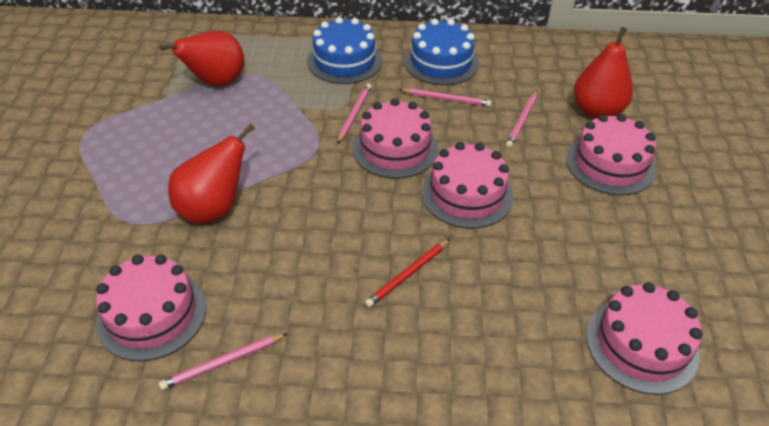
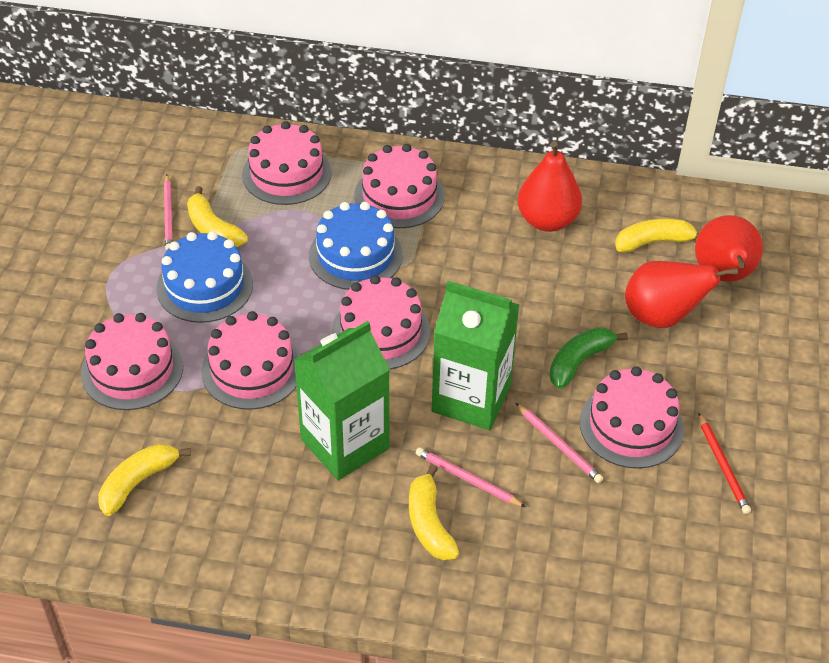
green banana: 0 -> 1
green carton: 0 -> 2
pink cake: 5 -> 6
pink pencil: 4 -> 3
yellow banana: 0 -> 4

